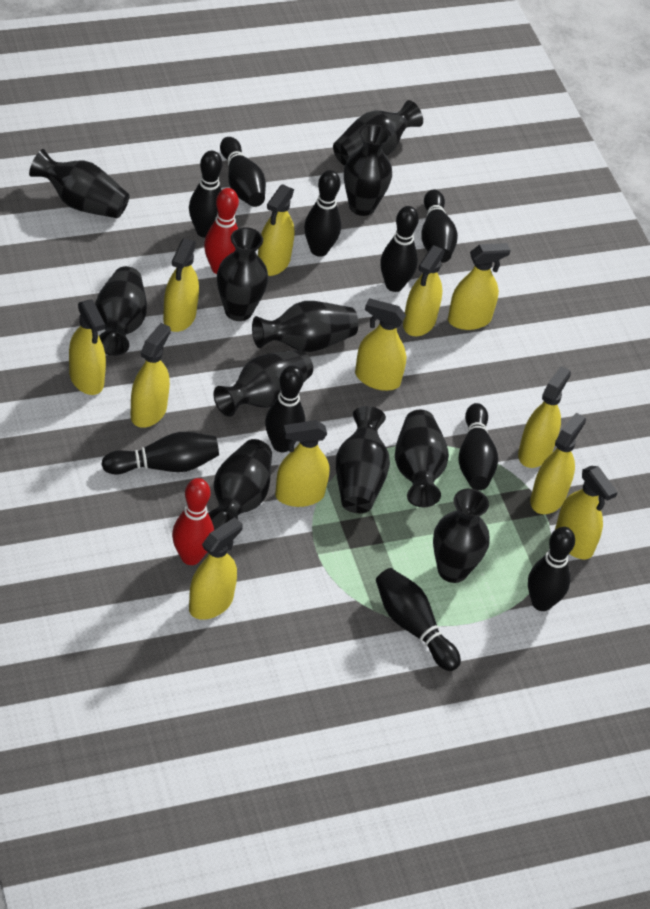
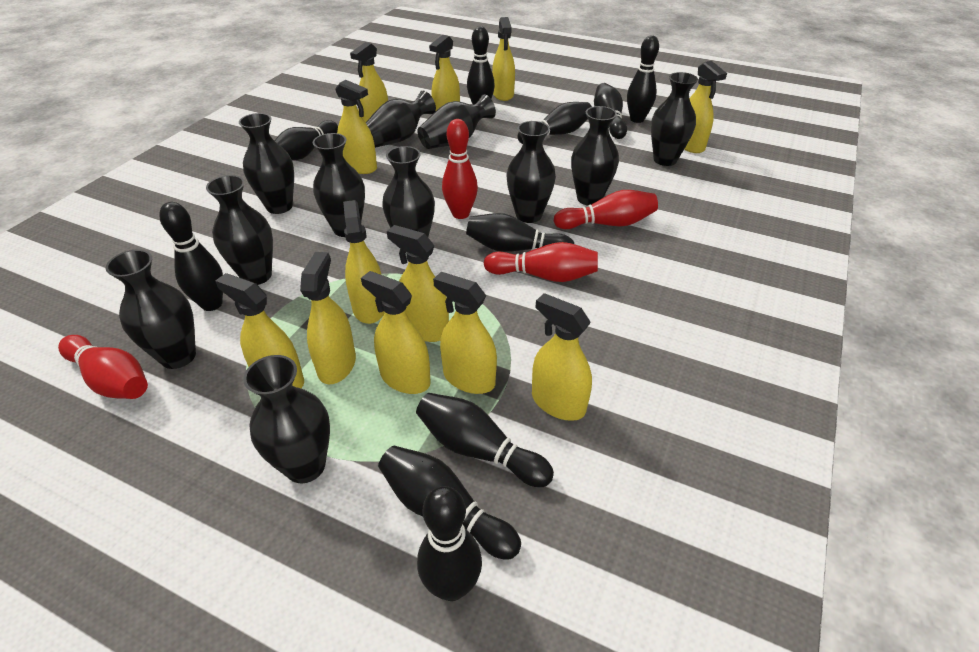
red bowling pin: 2 -> 4

